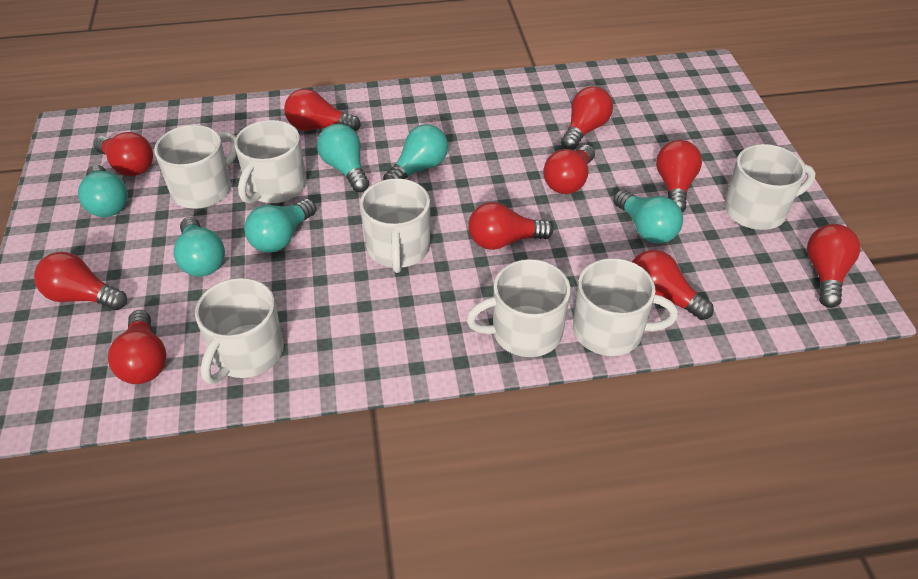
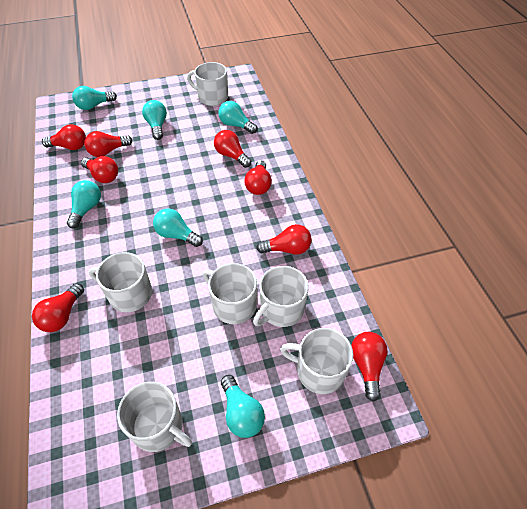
red light bulb: 10 -> 8
white mug: 7 -> 6

